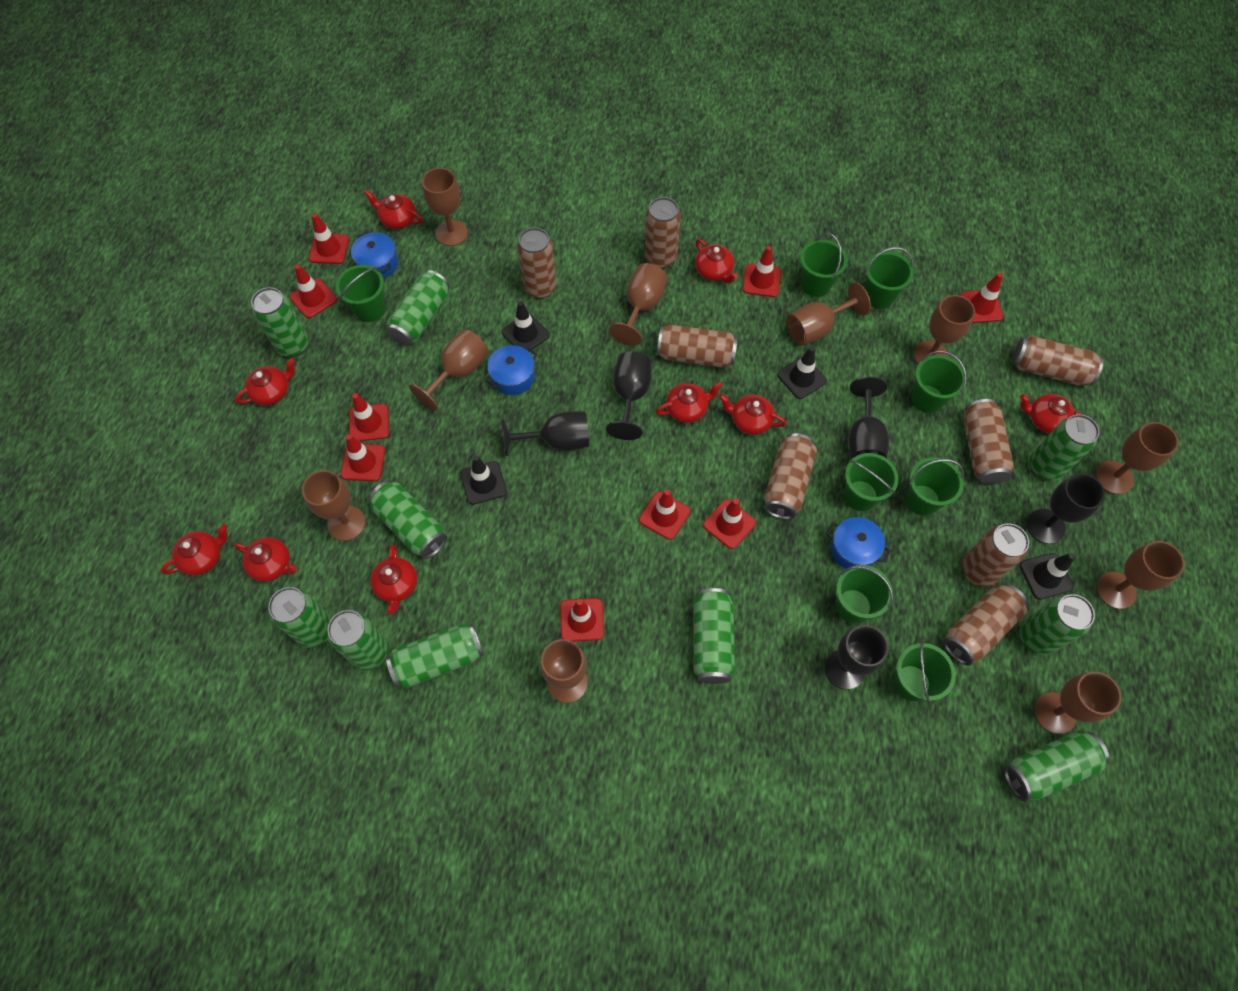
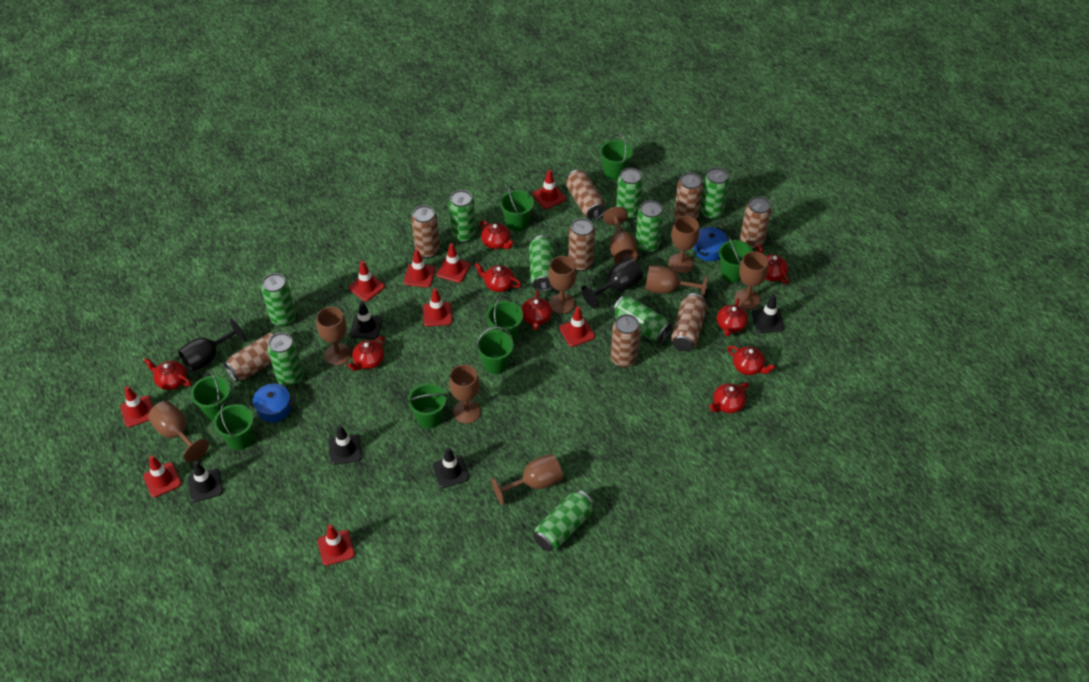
black goblet: 5 -> 2
black traffic cone: 4 -> 5
blue pot: 3 -> 2
brown goblet: 10 -> 9
green can: 10 -> 9

